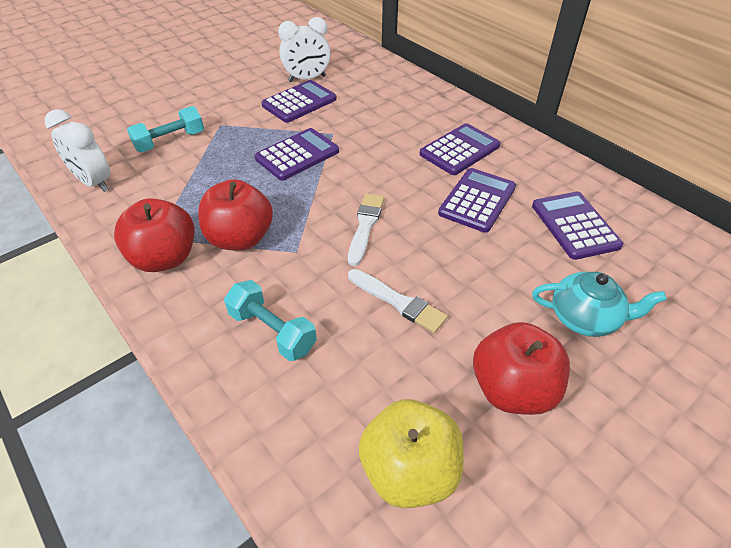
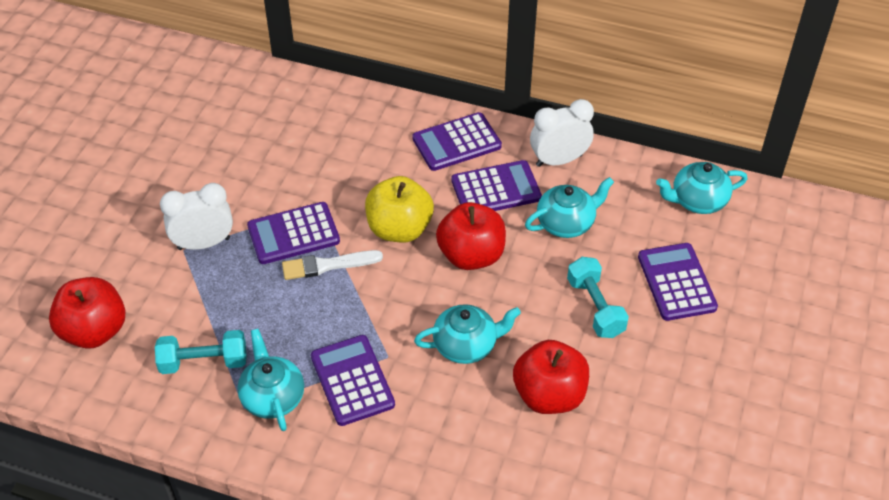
turquoise teapot: 1 -> 4
white brush: 2 -> 1

